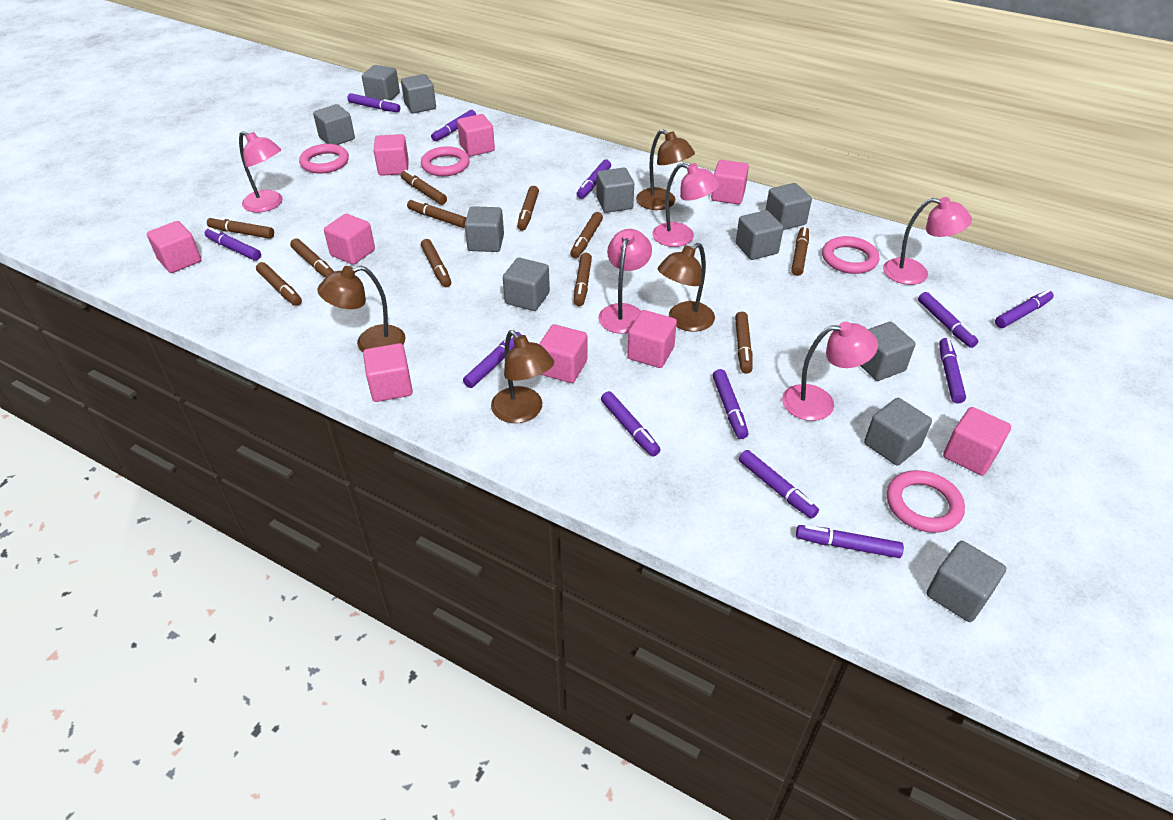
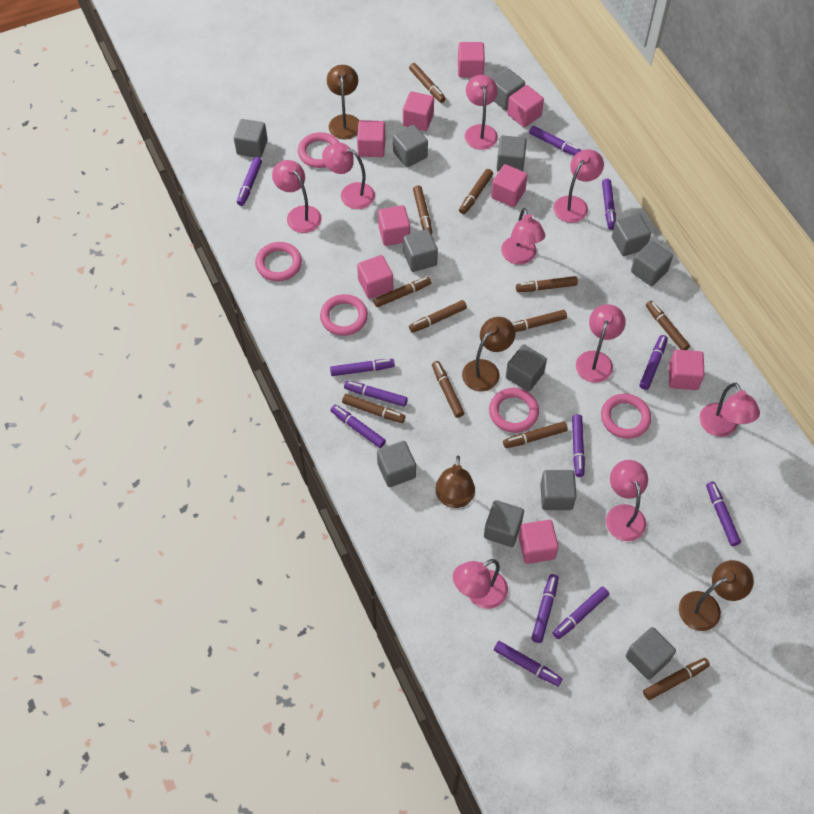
brown marker: 11 -> 12
grey cube: 11 -> 12
pink lamp: 5 -> 9
pink ring: 4 -> 5

